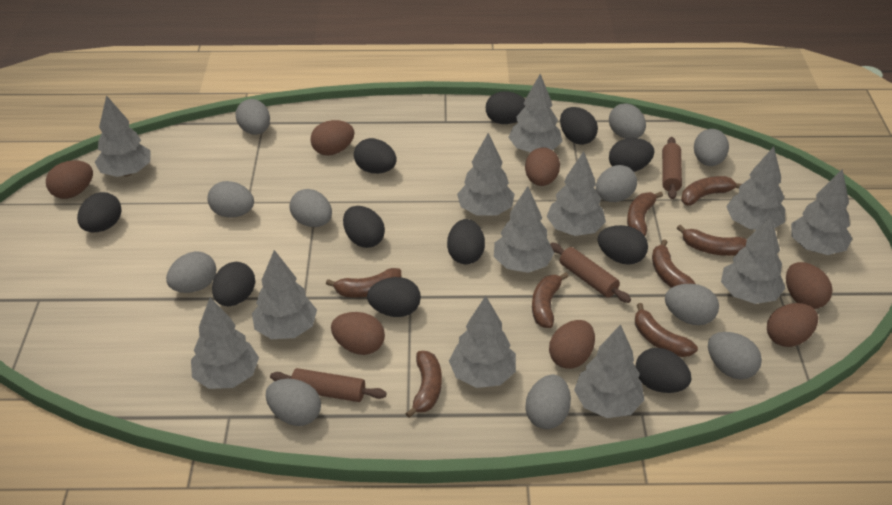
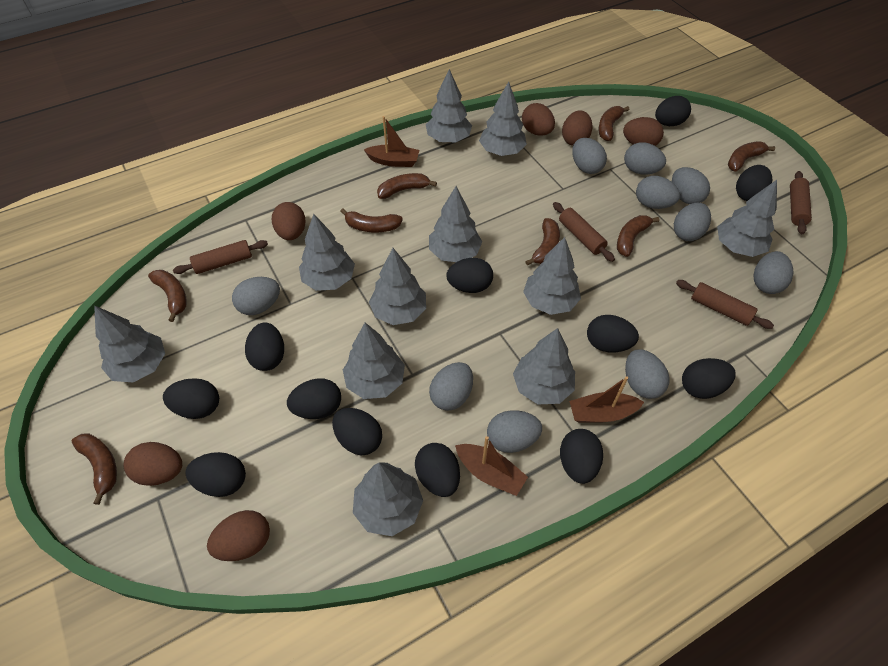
black egg: 11 -> 12
brown boat: 0 -> 3
brown egg: 7 -> 6
brown rolling pin: 3 -> 4
grey egg: 11 -> 10
grey tree: 12 -> 11

